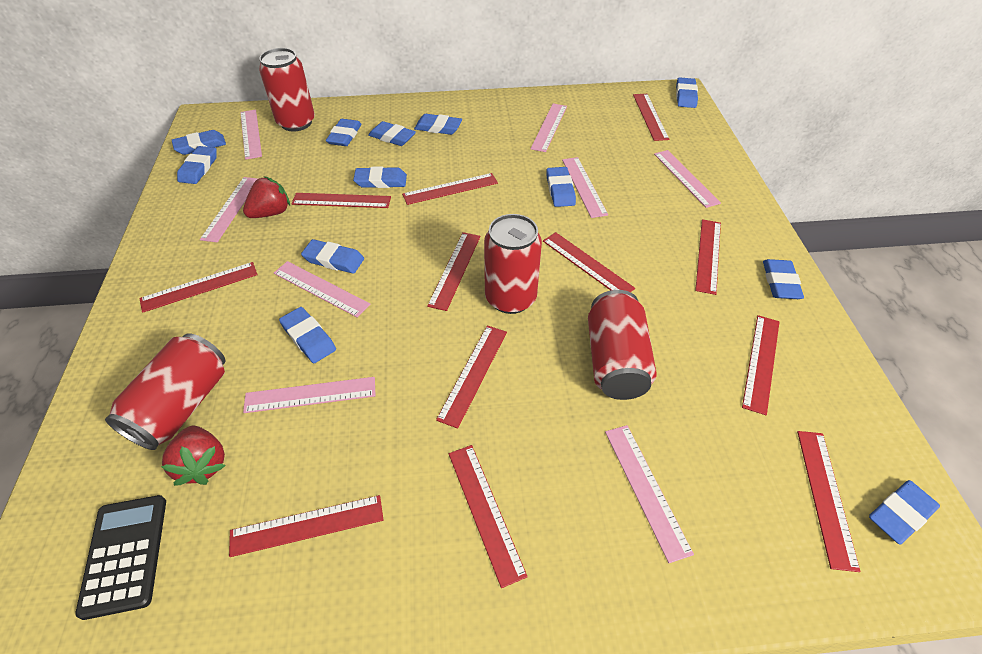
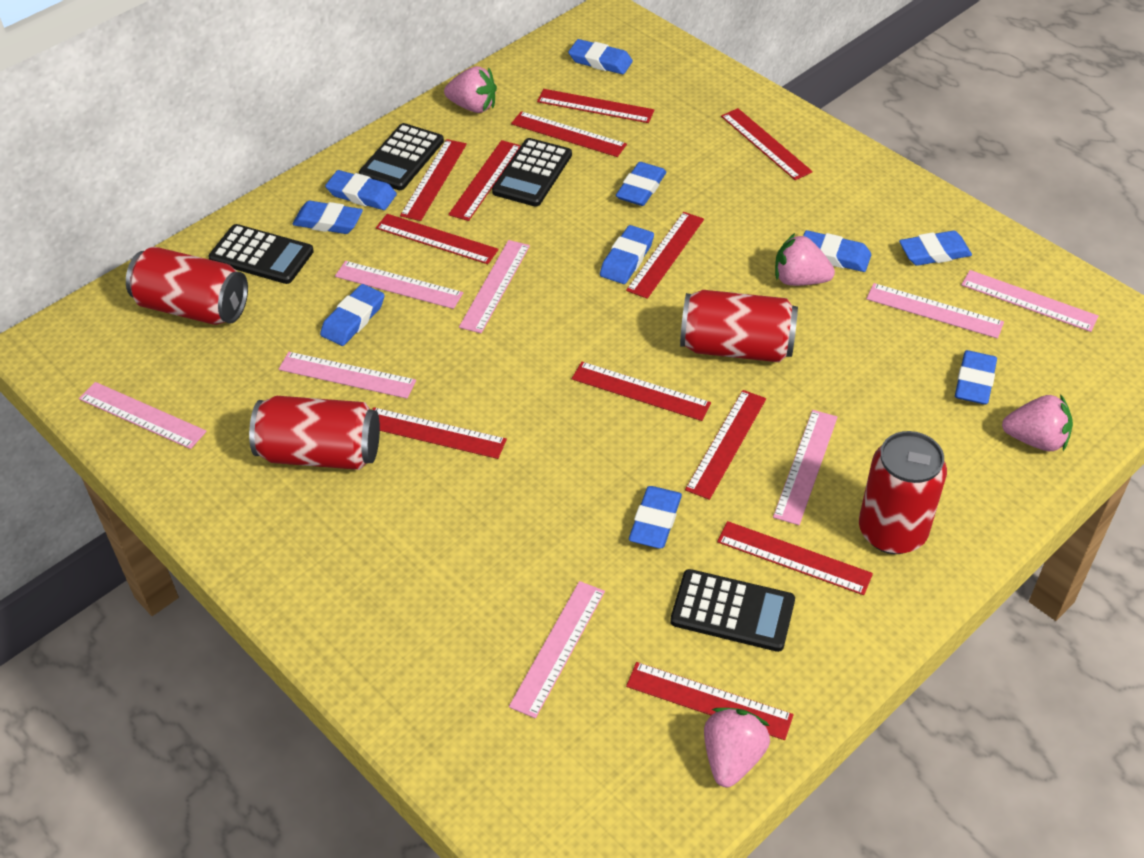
black calculator: 1 -> 4
blue eraser: 12 -> 10
pink strawberry: 0 -> 4
red strawberry: 2 -> 0

